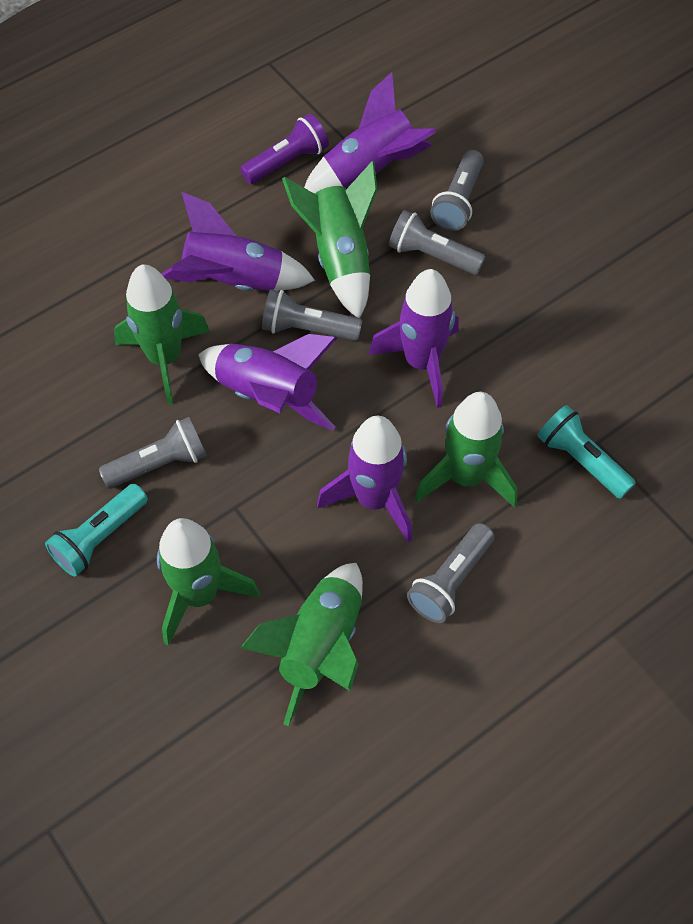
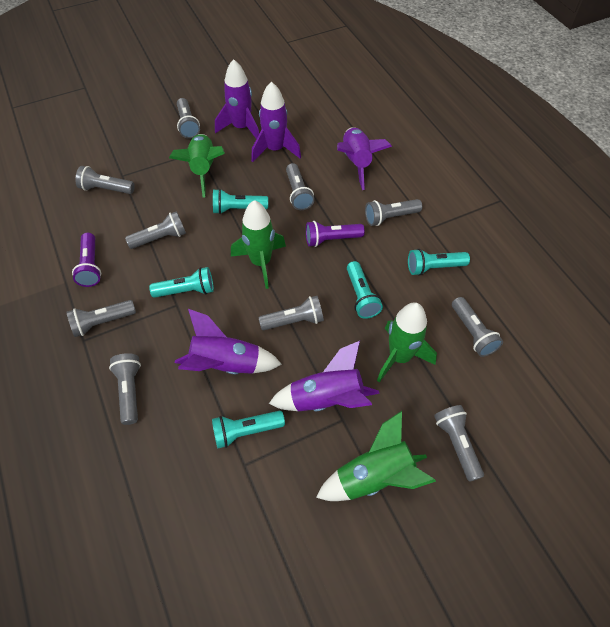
green rocket: 5 -> 4
grey flashlight: 5 -> 10
purple flashlight: 1 -> 2
turquoise flashlight: 2 -> 5

